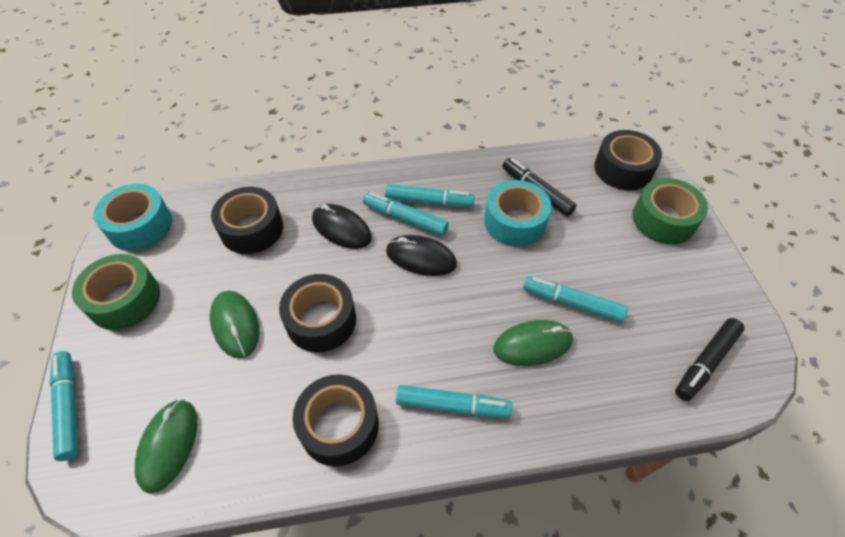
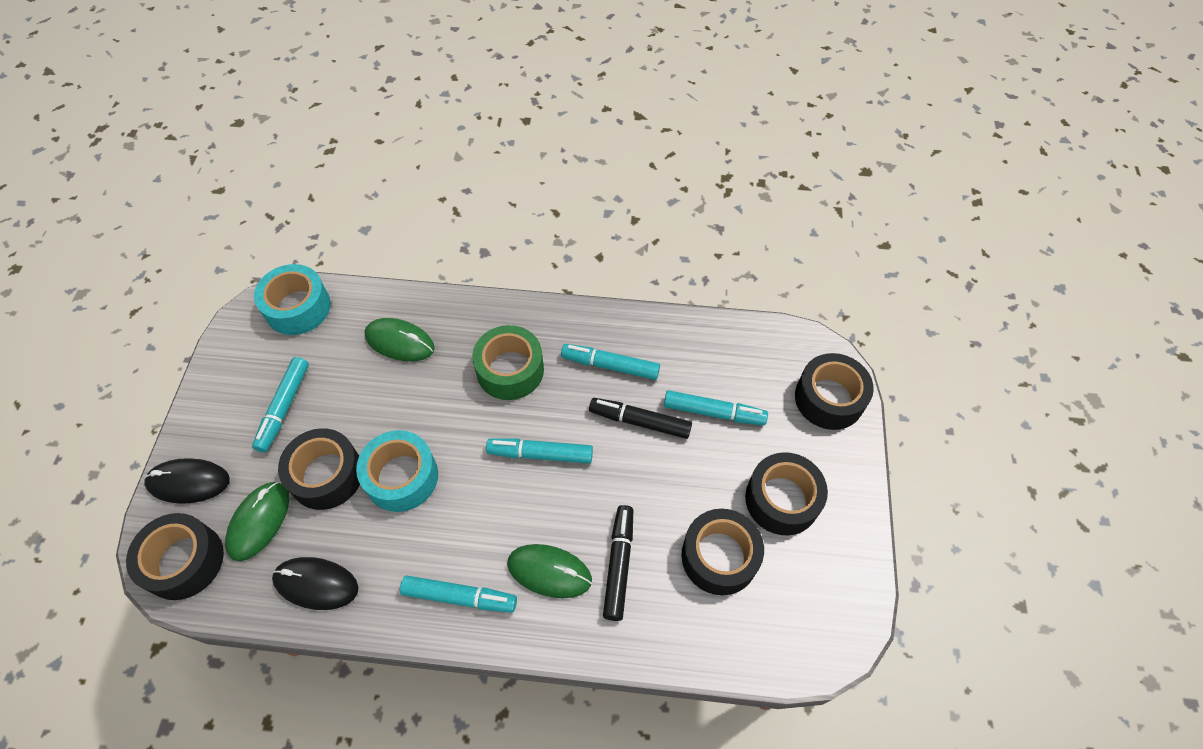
black tape: 4 -> 5
green tape: 2 -> 1

